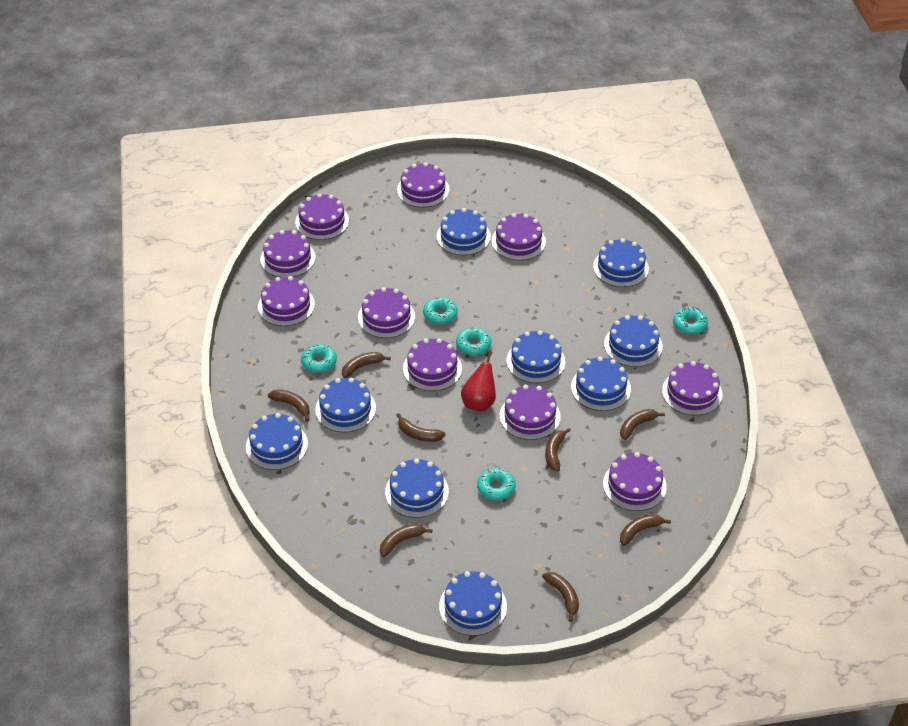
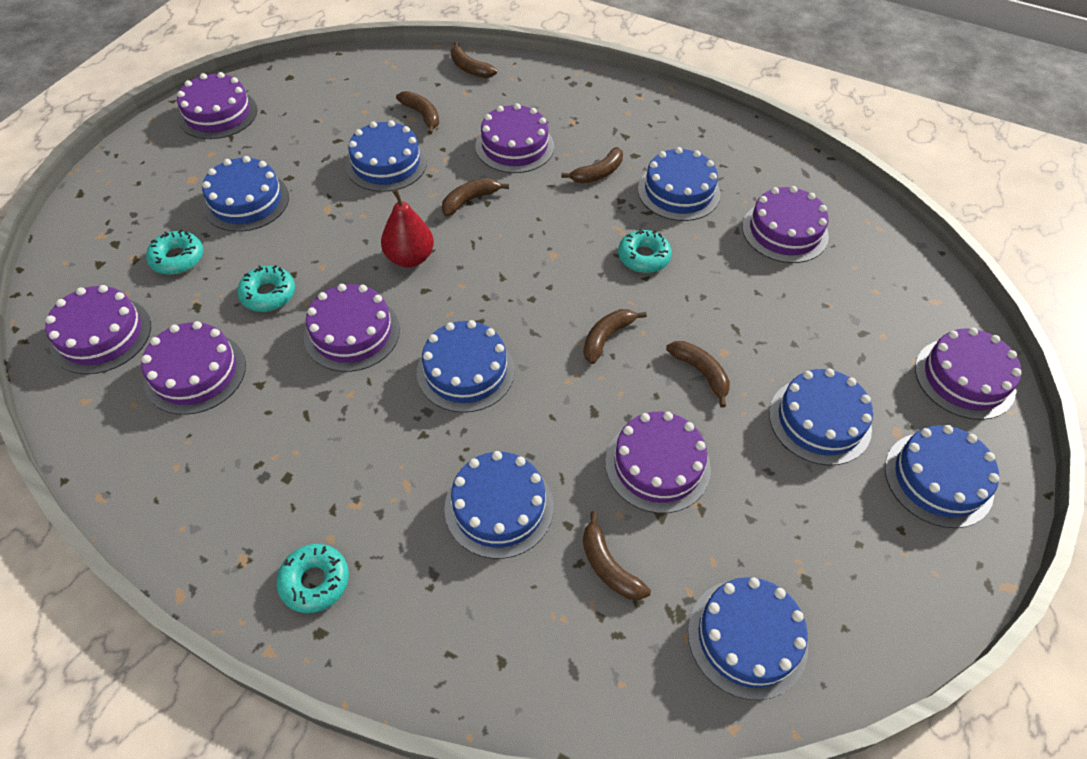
blue cake: 9 -> 8
brown banana: 8 -> 7
purple cake: 10 -> 8
turquoise donut: 5 -> 4

